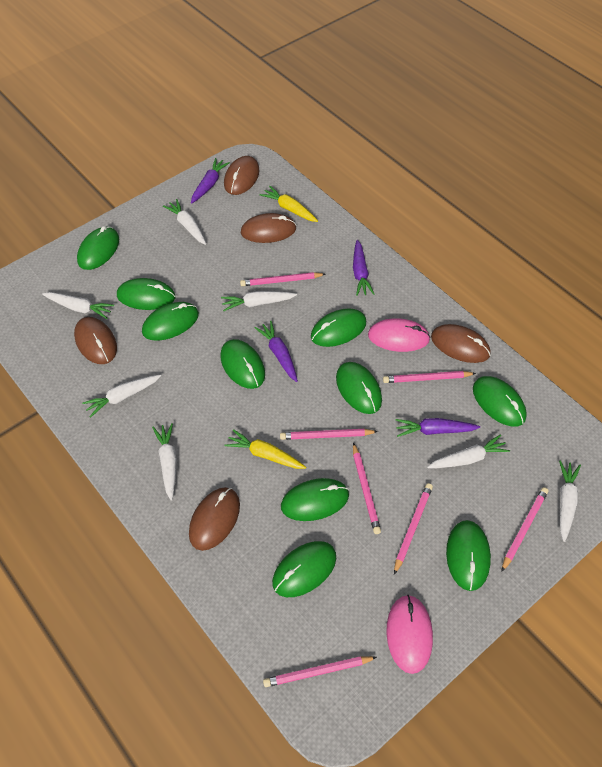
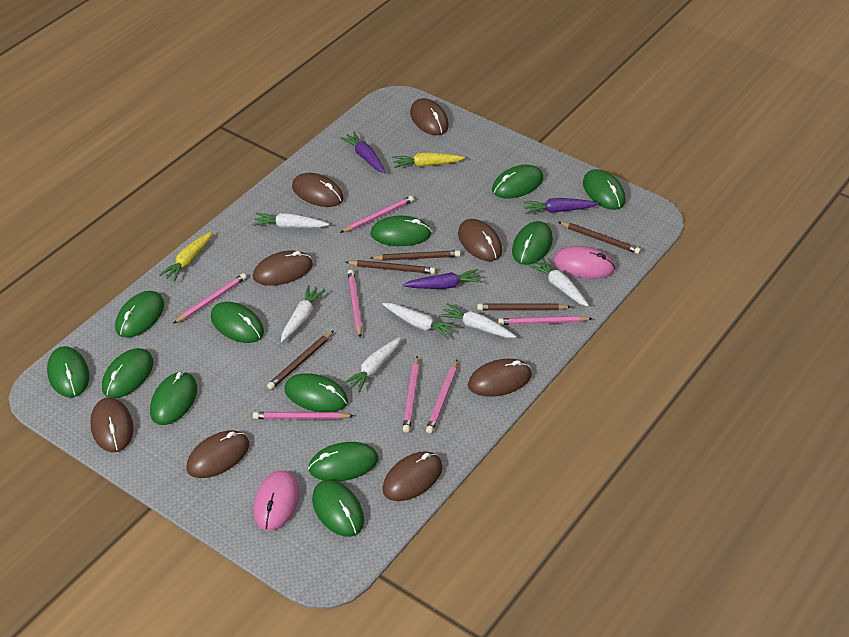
brown mouse: 5 -> 8
brown pencil: 0 -> 5
green mouse: 10 -> 12
purple carrot: 4 -> 3
white carrot: 7 -> 6

